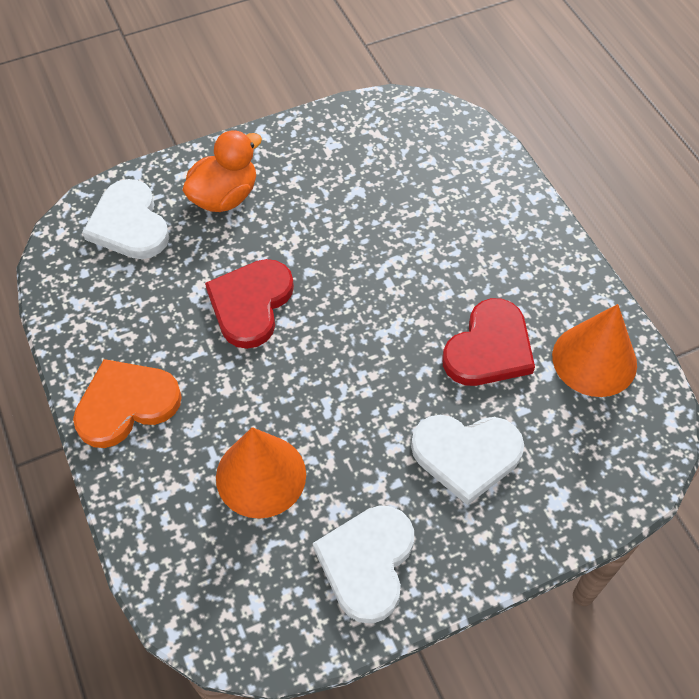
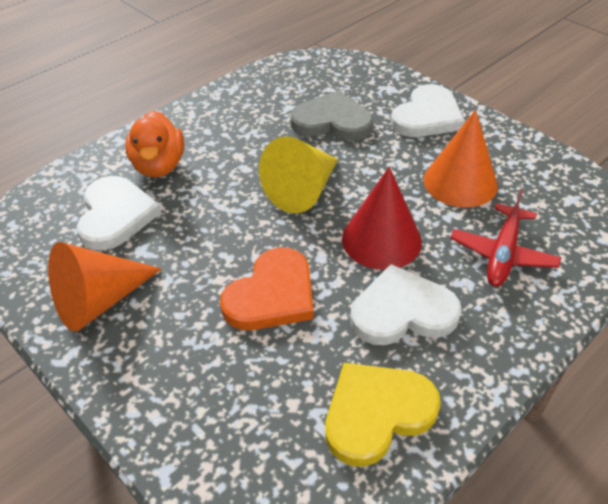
grey heart: 0 -> 1
red cone: 0 -> 1
red heart: 2 -> 0
red plane: 0 -> 1
yellow cone: 0 -> 1
yellow heart: 0 -> 1

